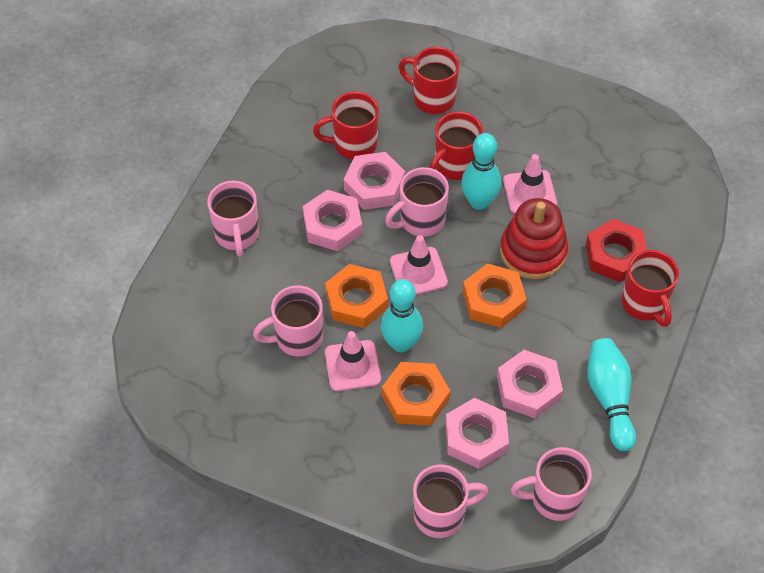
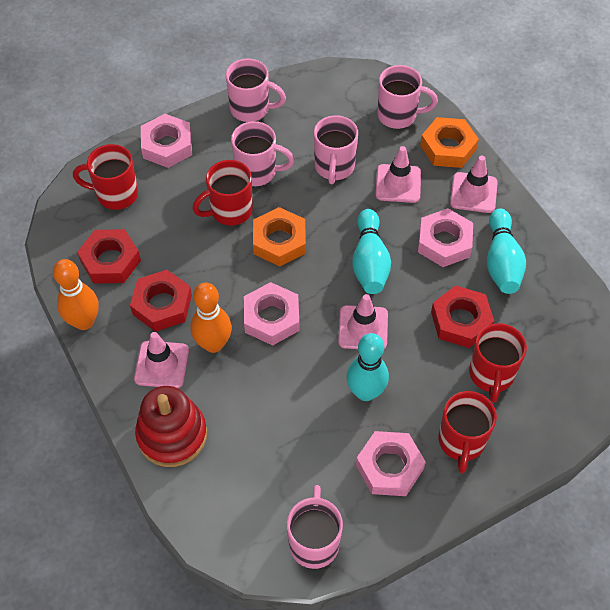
orange bowling pin: 0 -> 2
orange nut: 3 -> 2
pink traffic cone: 3 -> 4
red nut: 1 -> 3

